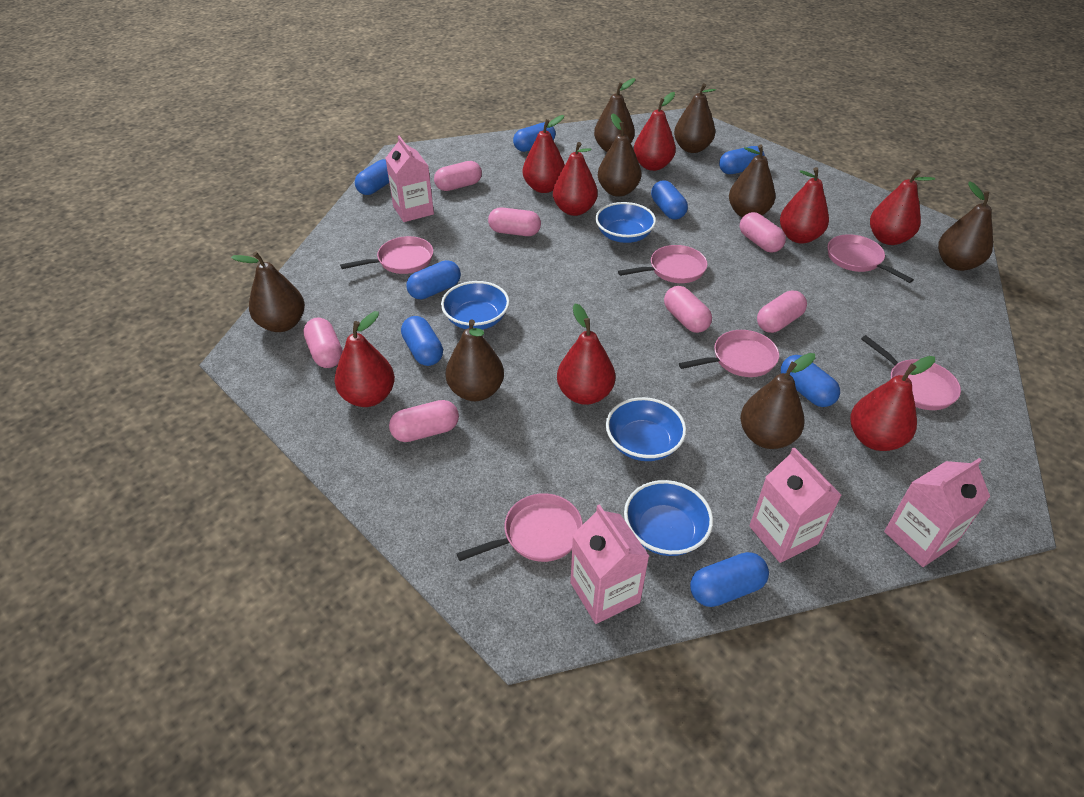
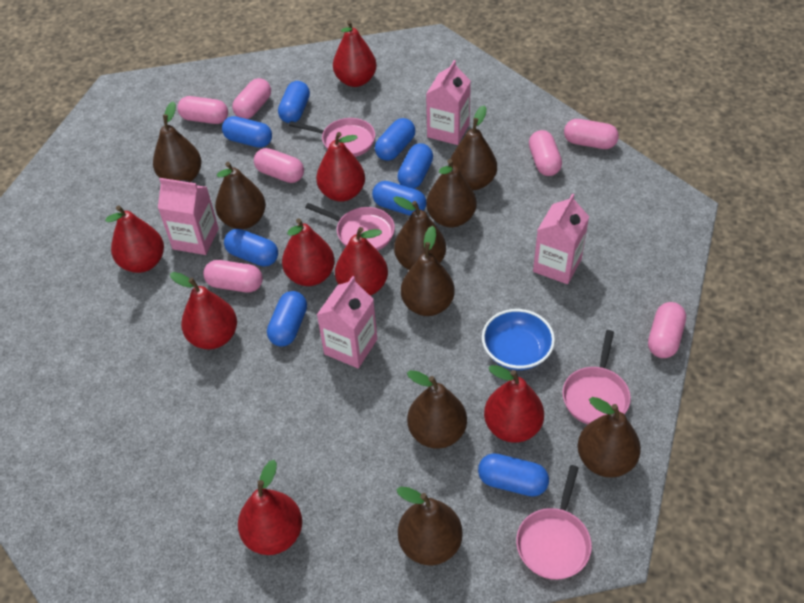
blue bowl: 4 -> 1
brown pear: 8 -> 9
pink pan: 6 -> 4

